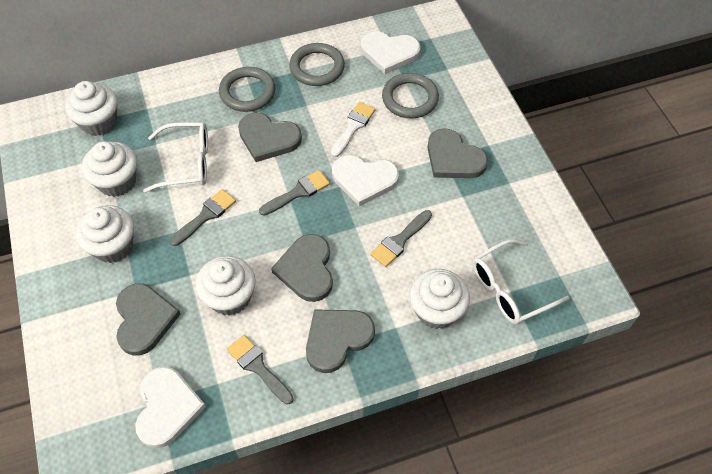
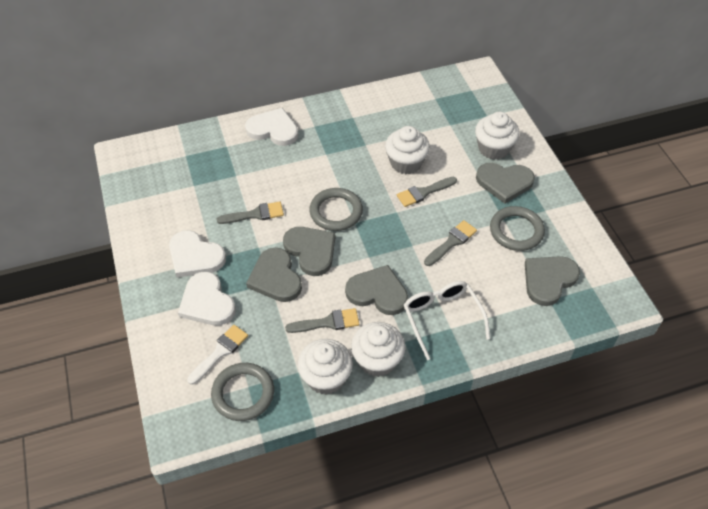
white cupcake: 5 -> 4
white glasses: 2 -> 1

